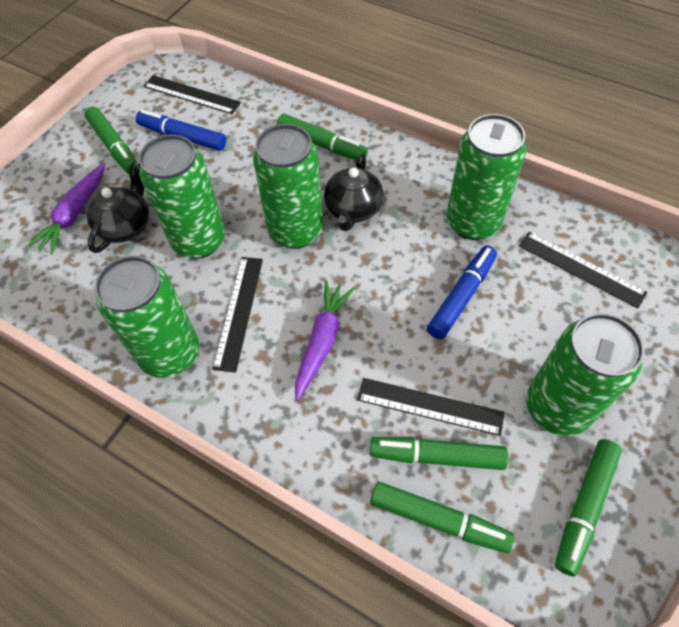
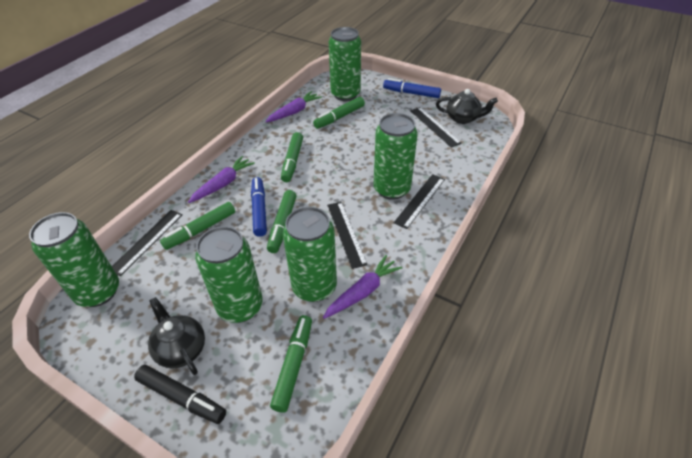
black marker: 0 -> 1
purple carrot: 2 -> 3

